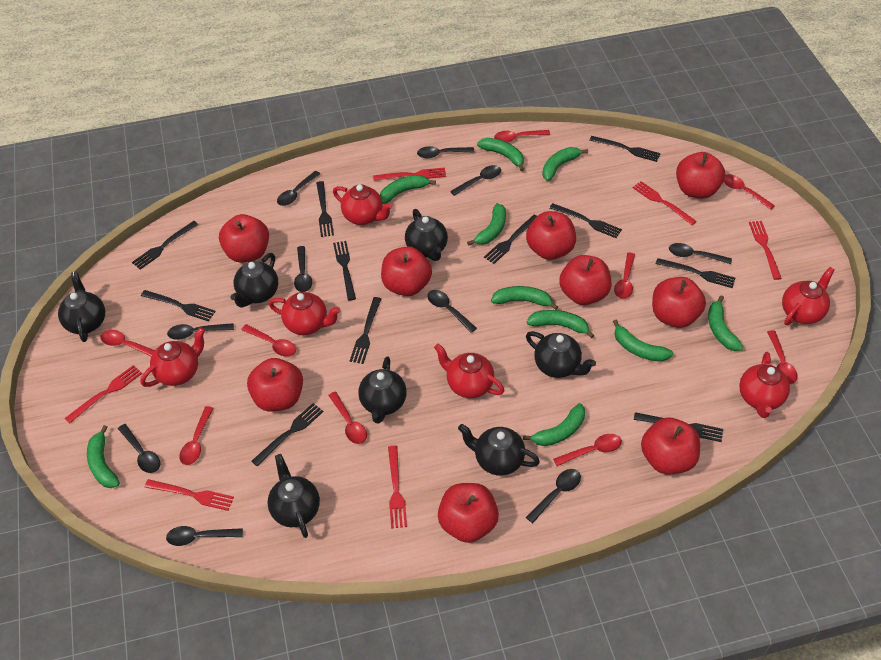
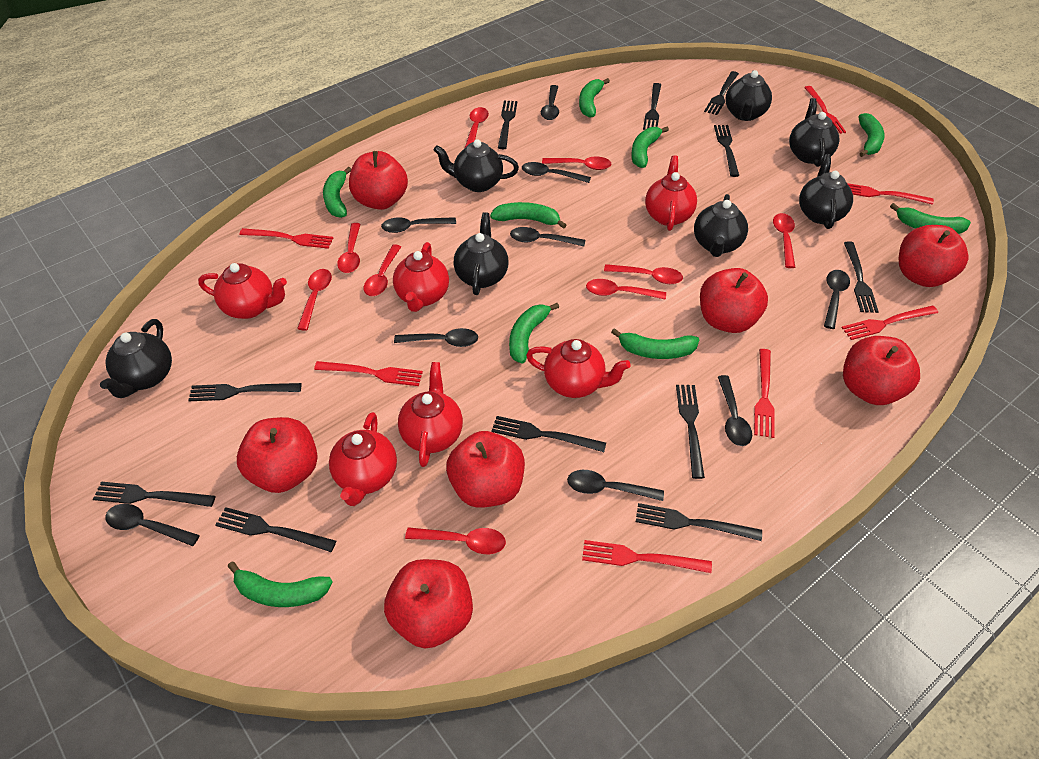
black spoon: 10 -> 9
green banana: 10 -> 9
red apple: 9 -> 7
red fork: 6 -> 7

